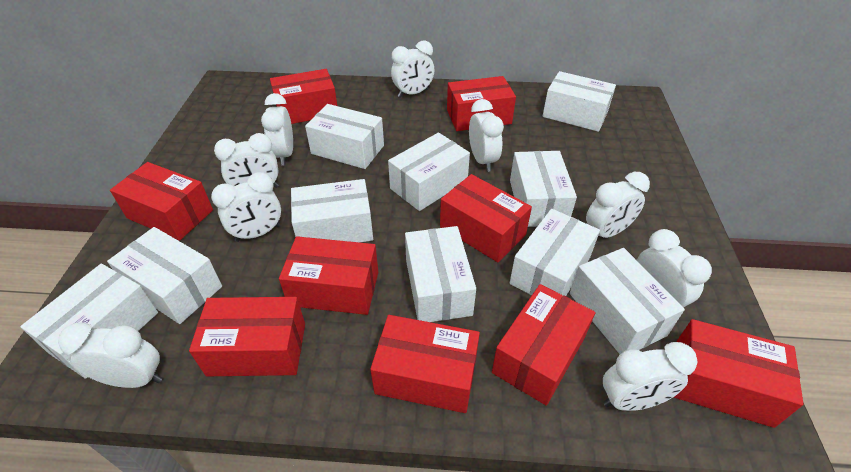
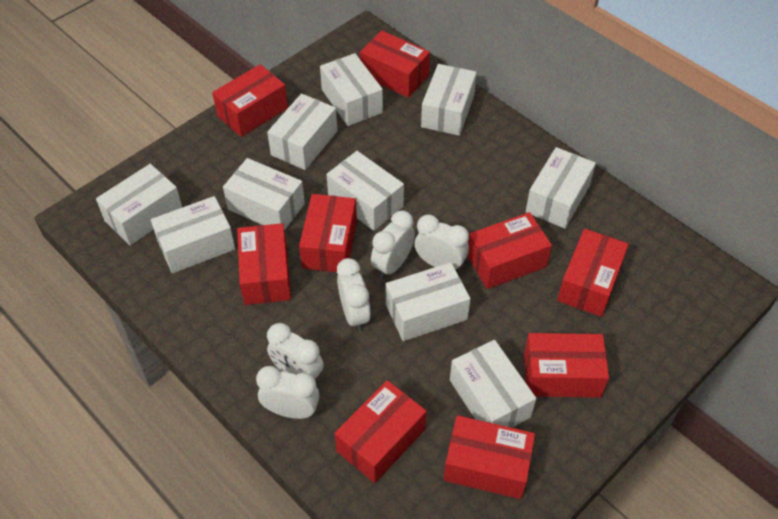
white clock: 9 -> 5

